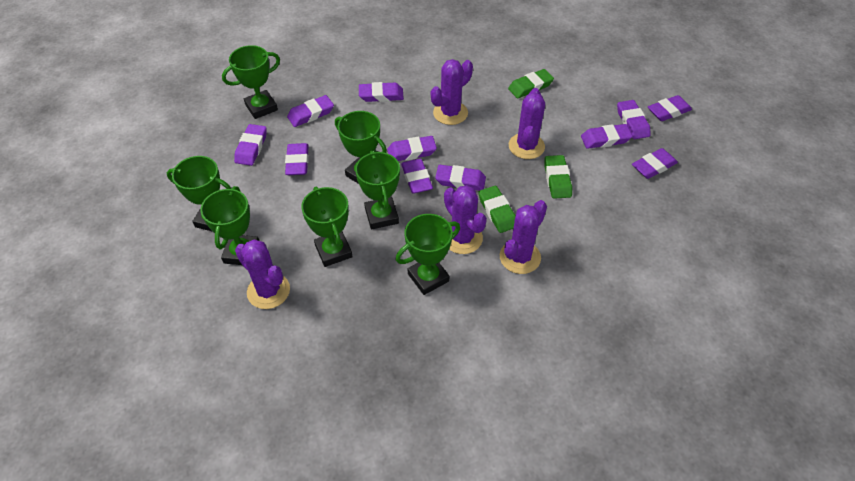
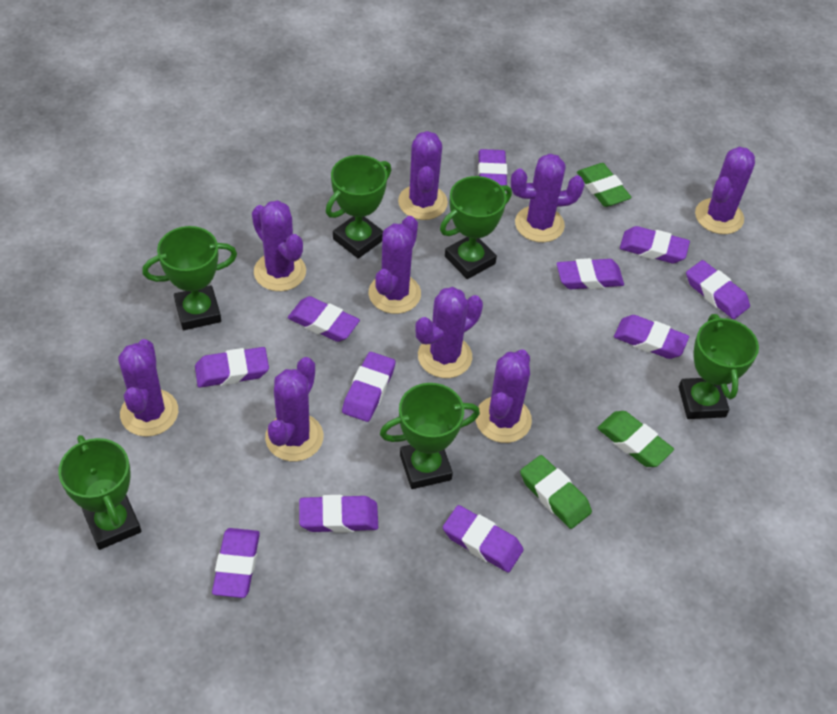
green trophy: 7 -> 6
purple cactus: 5 -> 9

